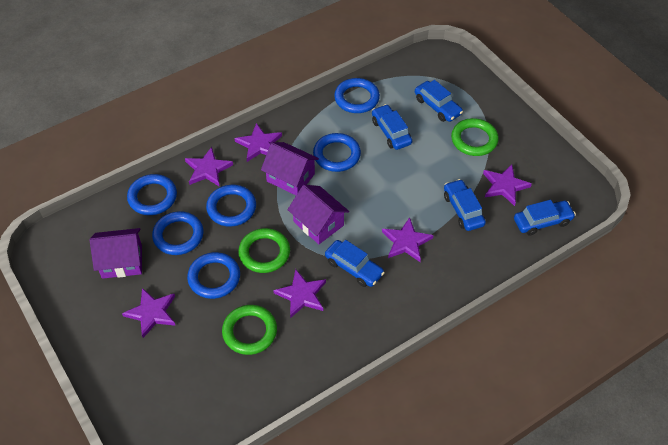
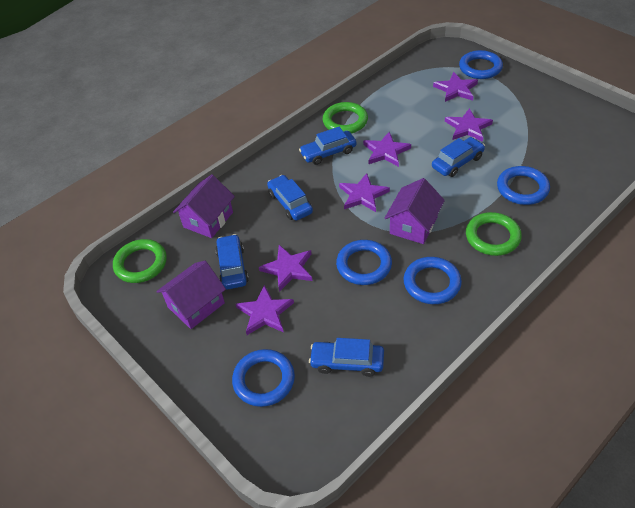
blue ring: 6 -> 5

